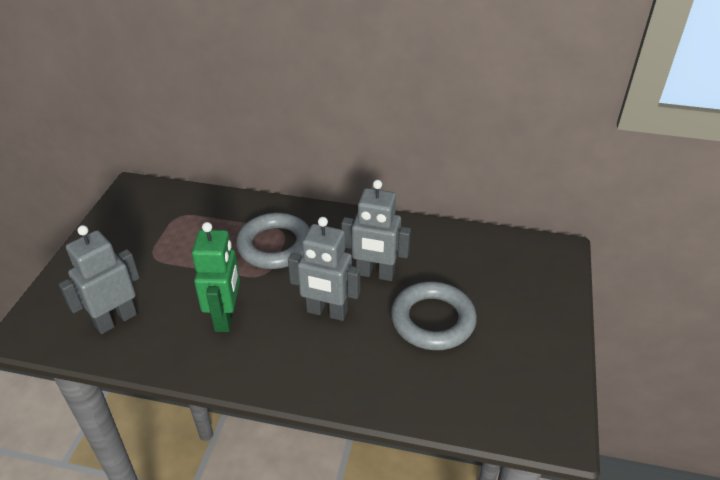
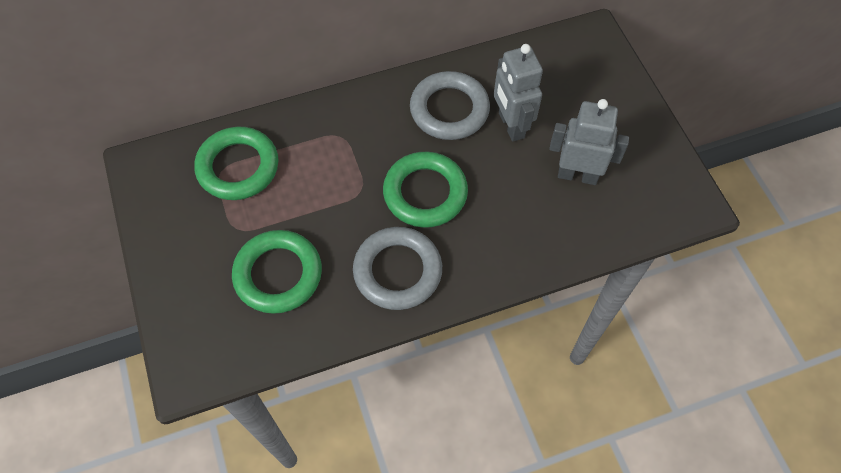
green ring: 0 -> 3
green robot: 1 -> 0
grey robot: 3 -> 2

